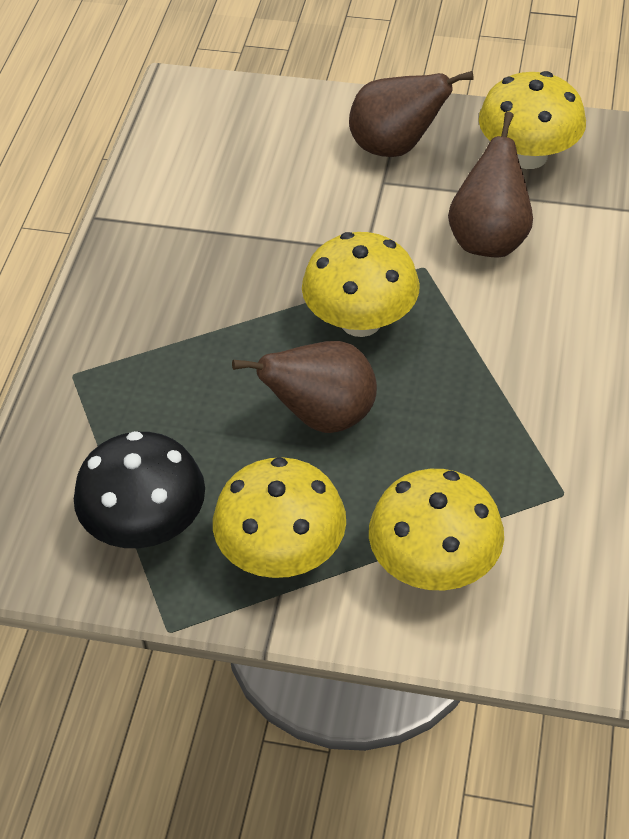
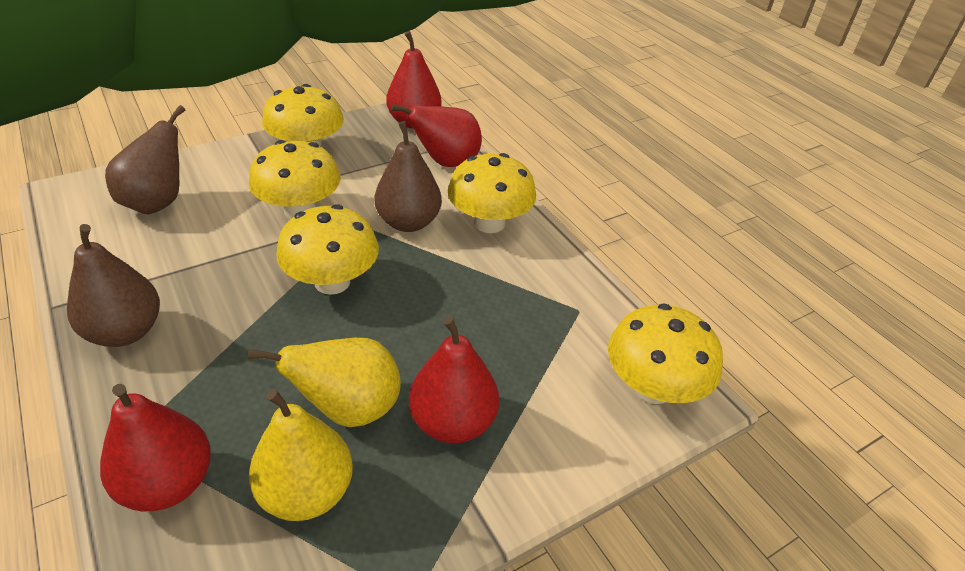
black mushroom: 1 -> 0
red pear: 0 -> 4
yellow mushroom: 4 -> 5
yellow pear: 0 -> 2

